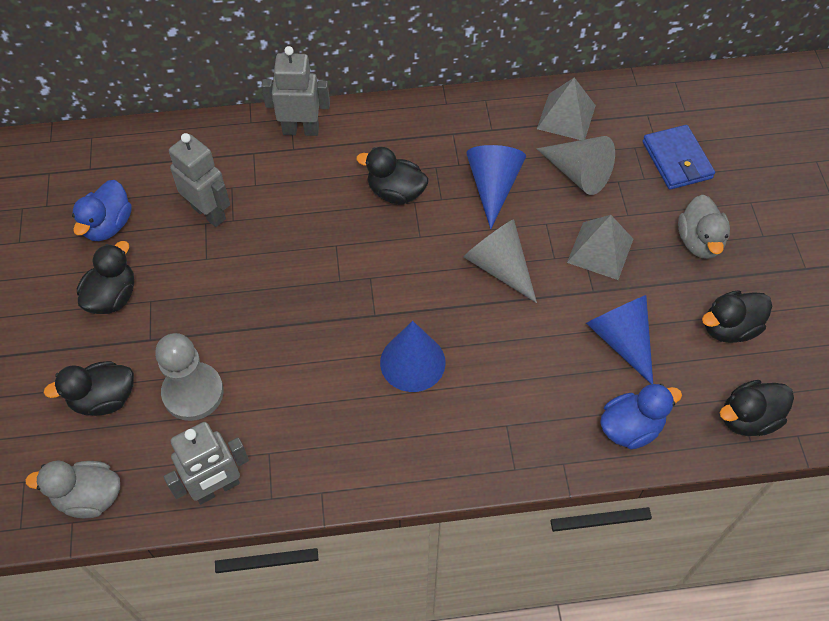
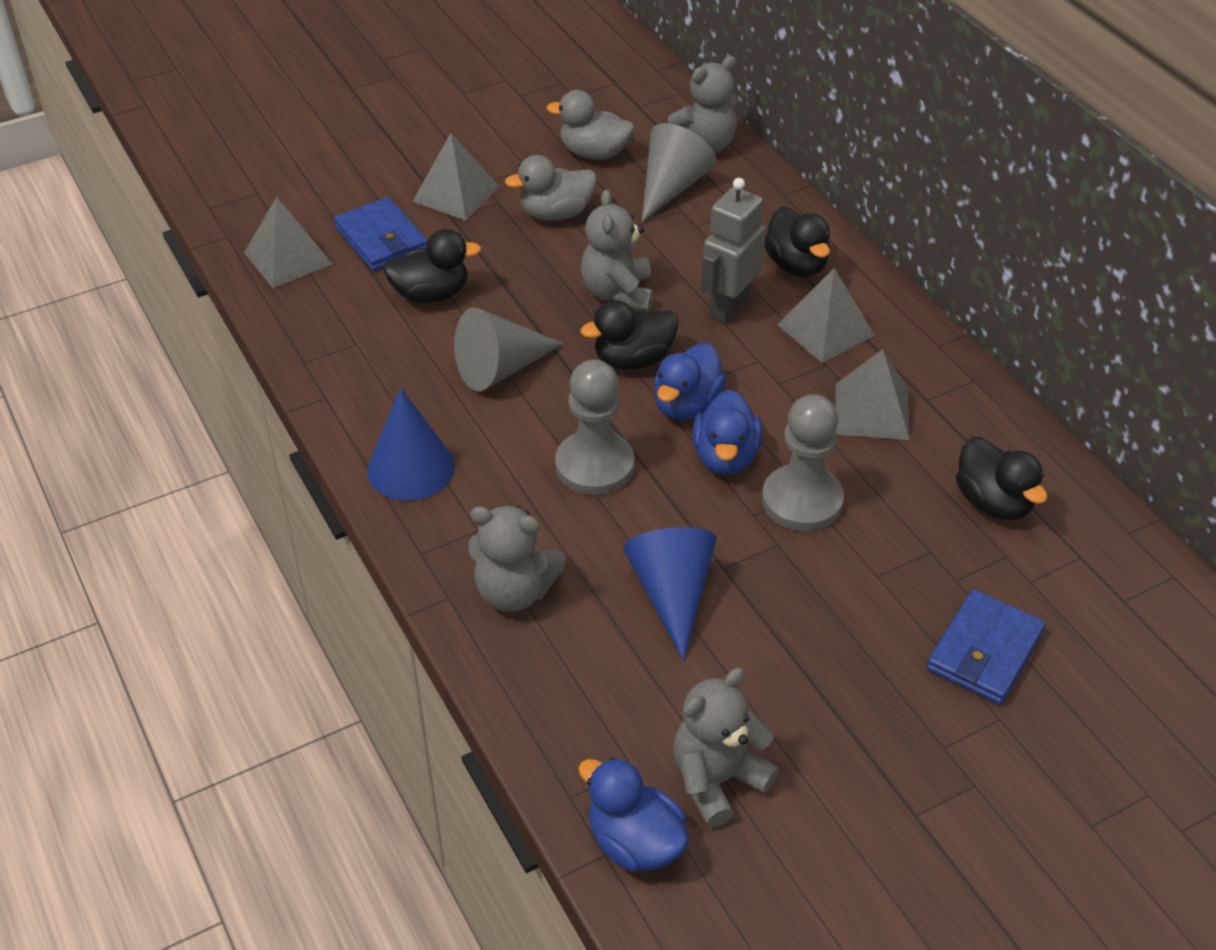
black duck: 5 -> 4
blue cone: 3 -> 2
blue duck: 2 -> 3
blue wallet: 1 -> 2
grey pawn: 1 -> 2
grey pyramid: 2 -> 4
grey robot: 3 -> 1
grey teddy bear: 0 -> 4

